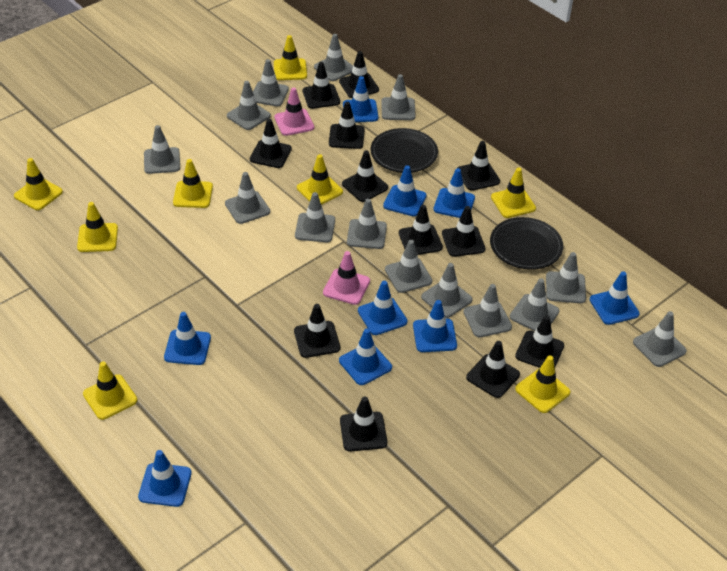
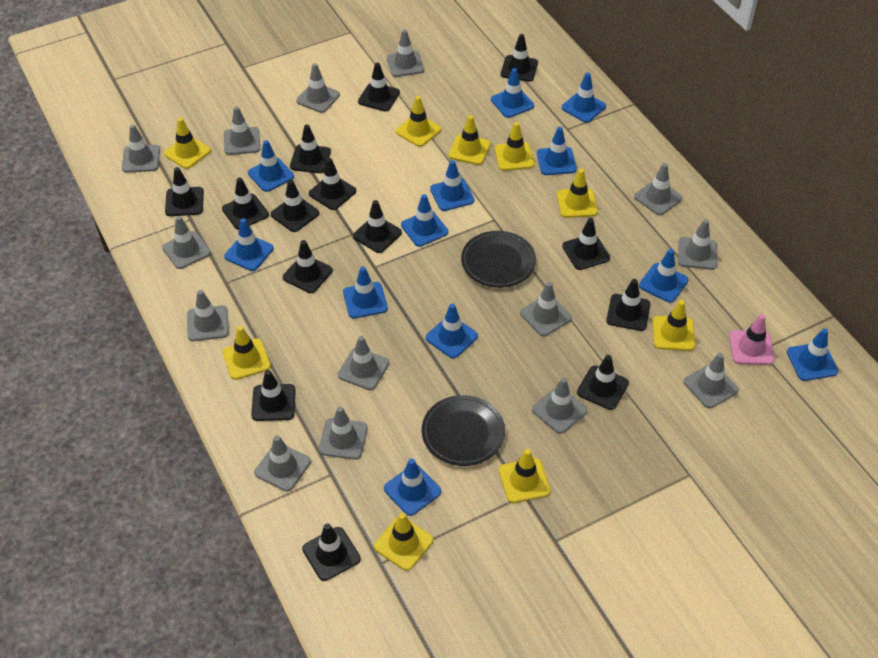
black traffic cone: 12 -> 14
blue traffic cone: 9 -> 12
pink traffic cone: 2 -> 1
yellow traffic cone: 8 -> 9

